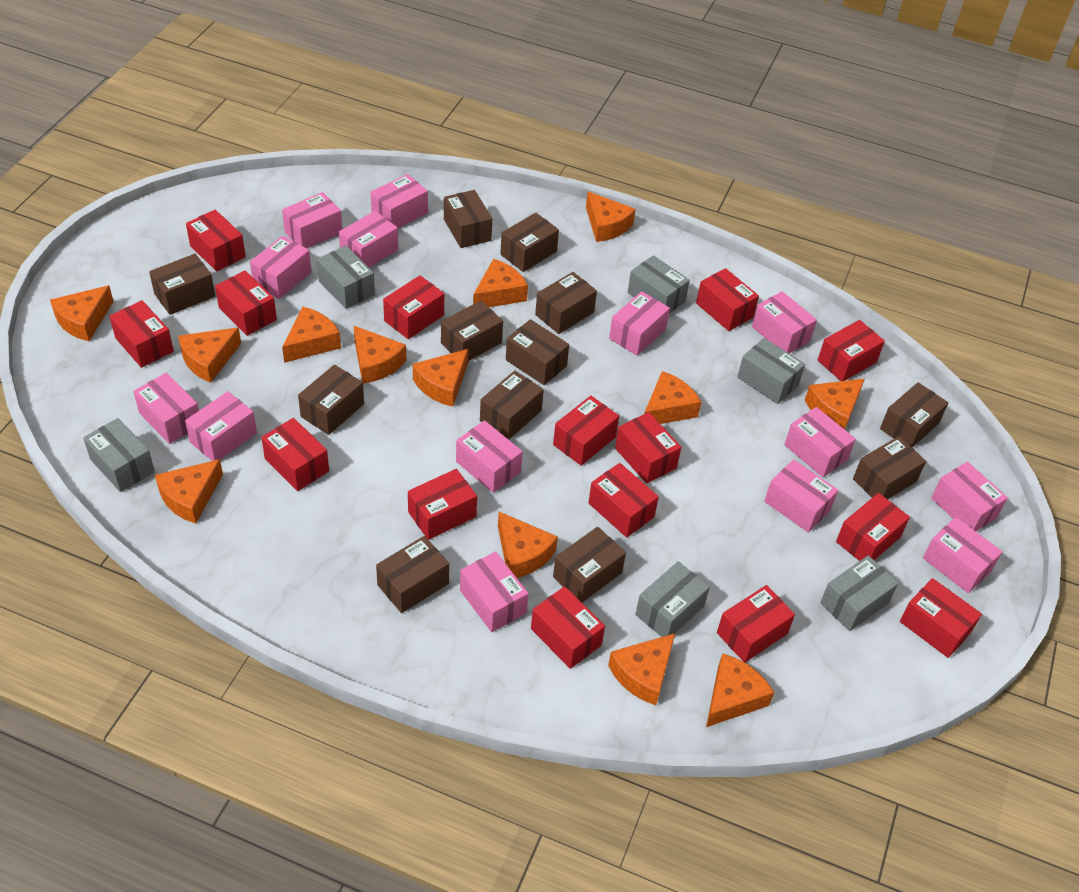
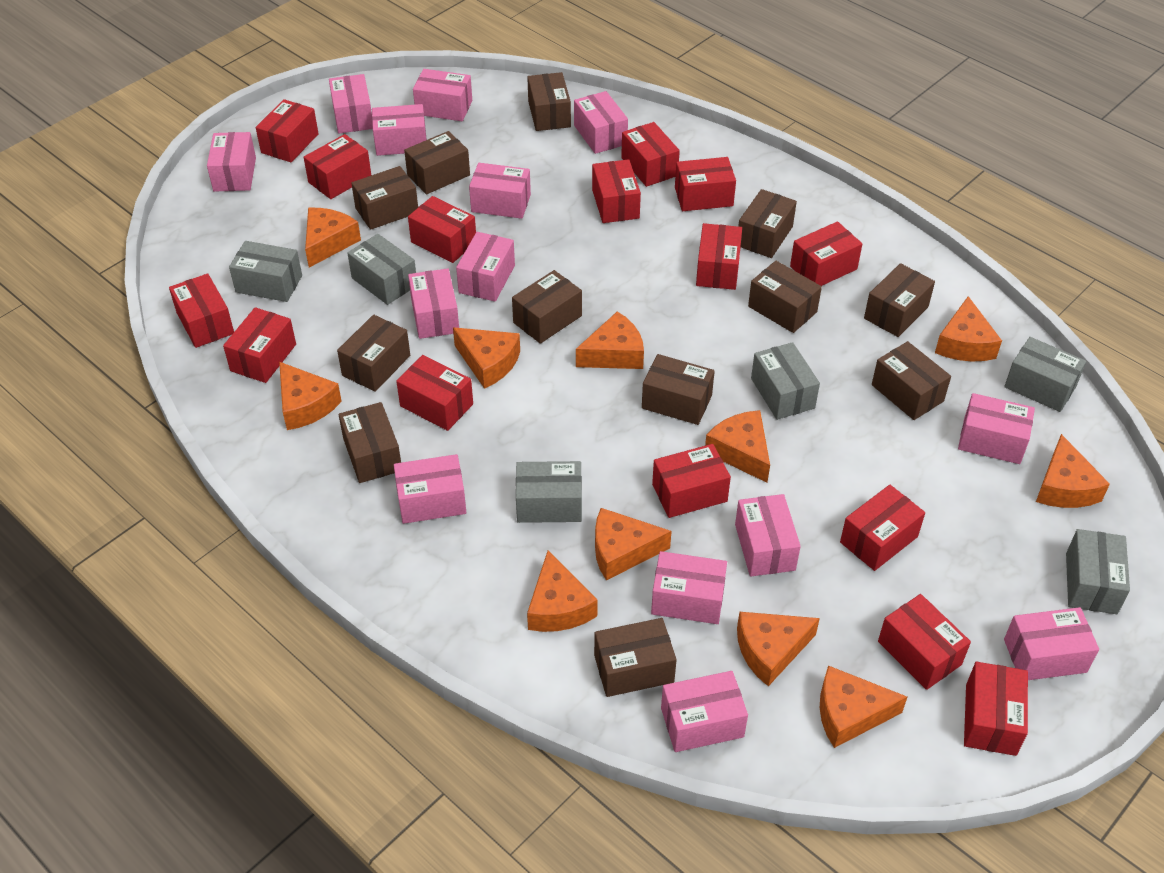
orange cheese: 13 -> 11

